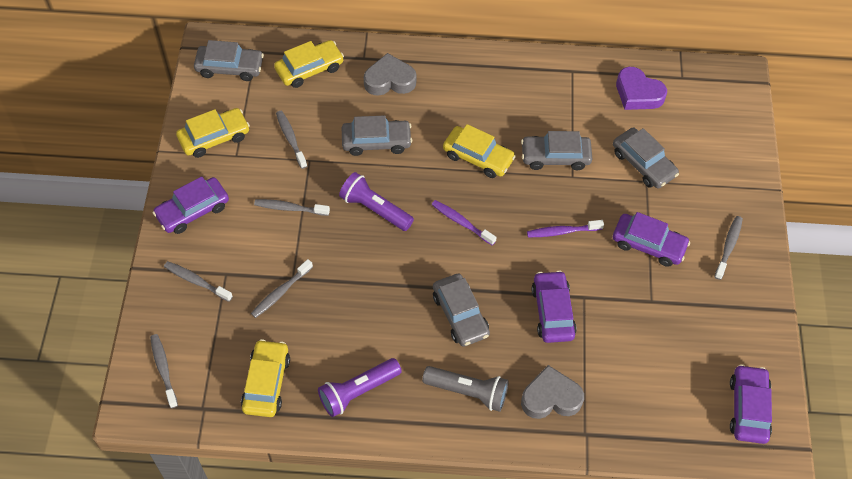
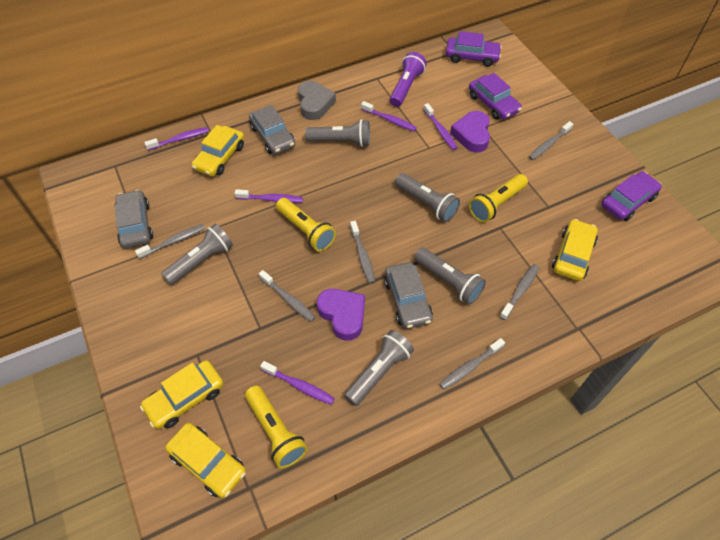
grey car: 5 -> 3
grey flashlight: 1 -> 5
grey heart: 2 -> 1
purple car: 4 -> 3
purple flashlight: 2 -> 1
purple heart: 1 -> 2
purple toothbrush: 2 -> 5
yellow flashlight: 0 -> 3

